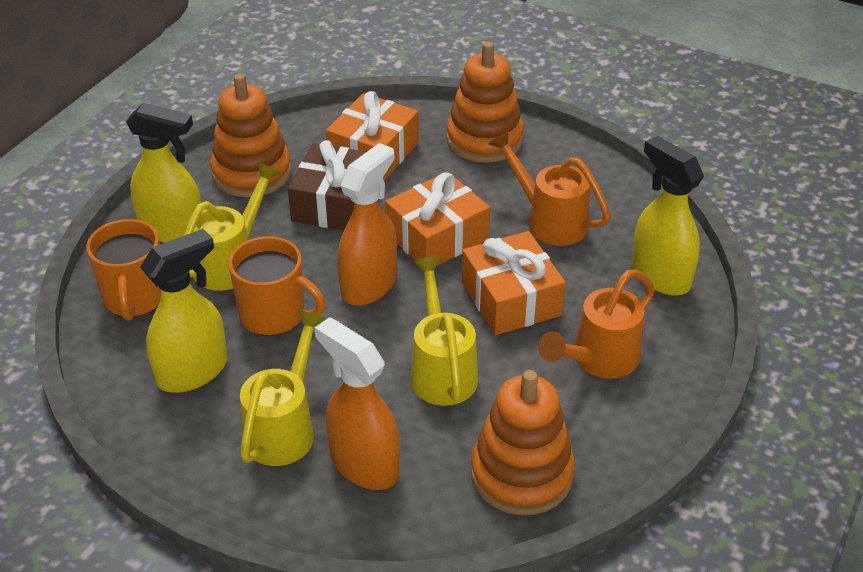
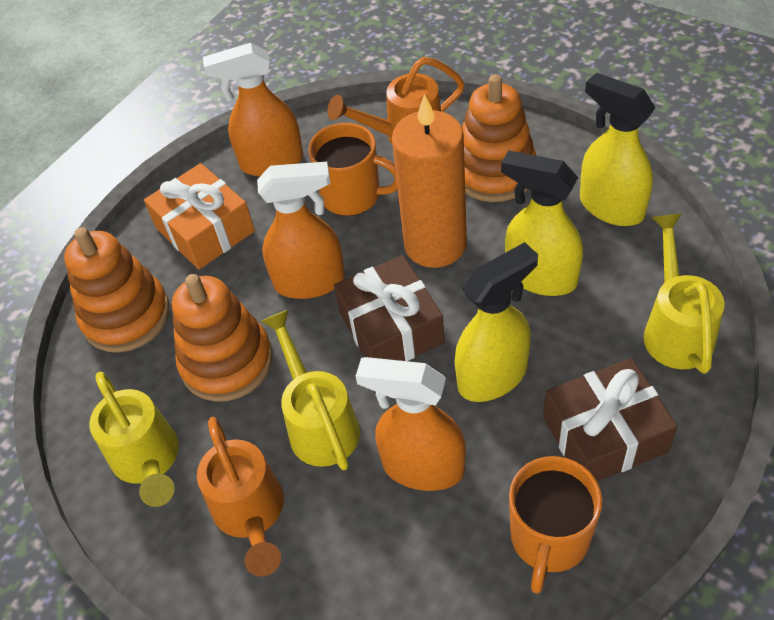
brown gift: 1 -> 2
orange candle: 0 -> 1
orange gift: 3 -> 1
orange spray bottle: 2 -> 3

